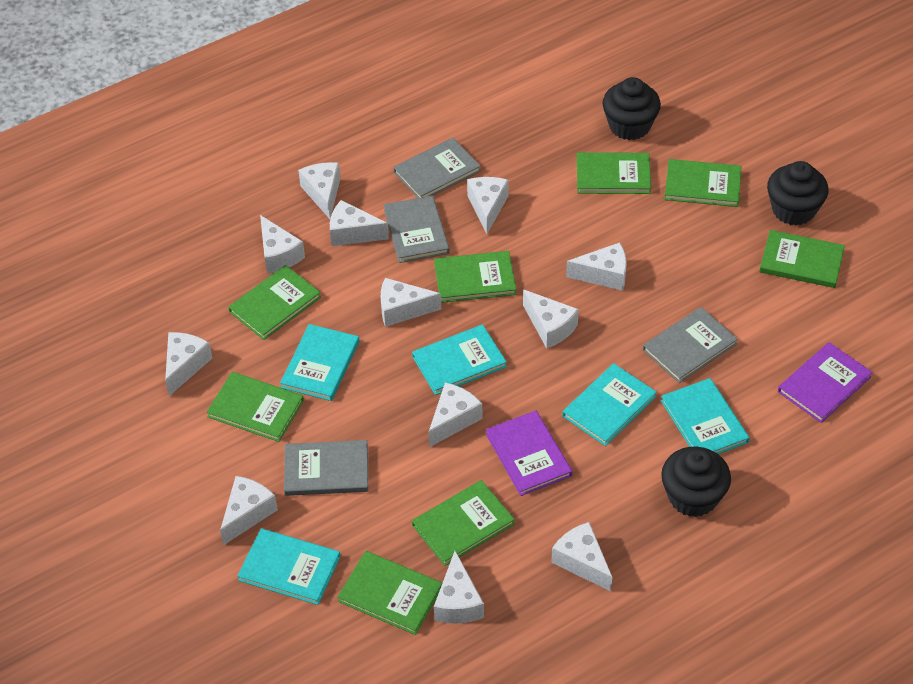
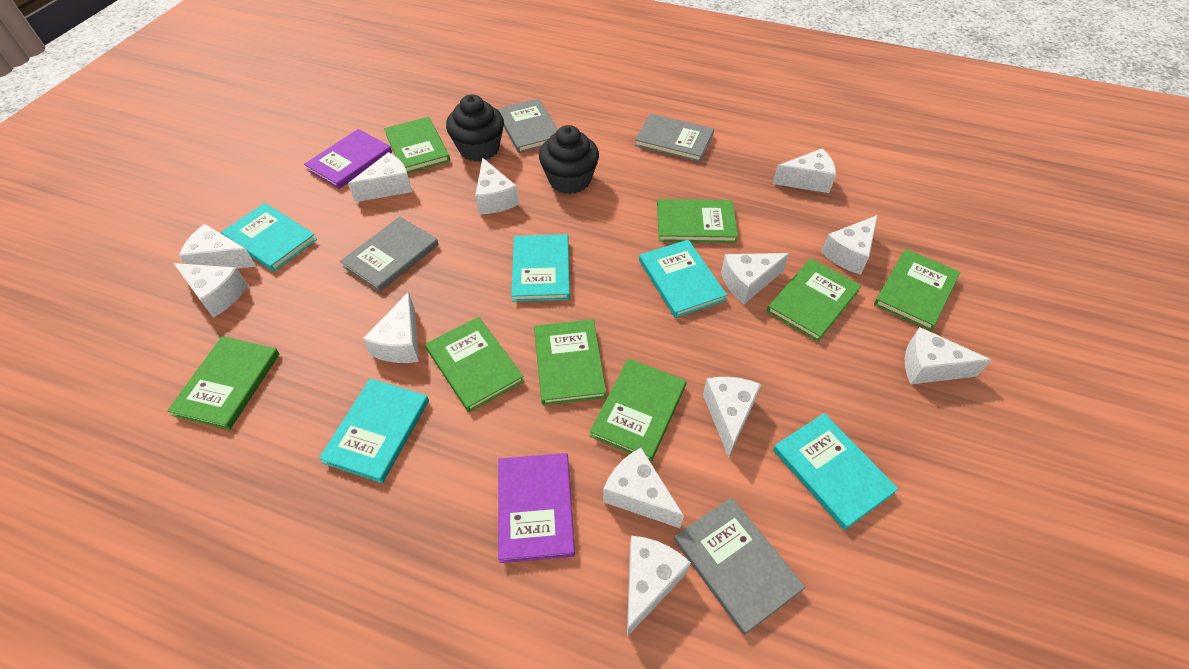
black cupcake: 3 -> 2

